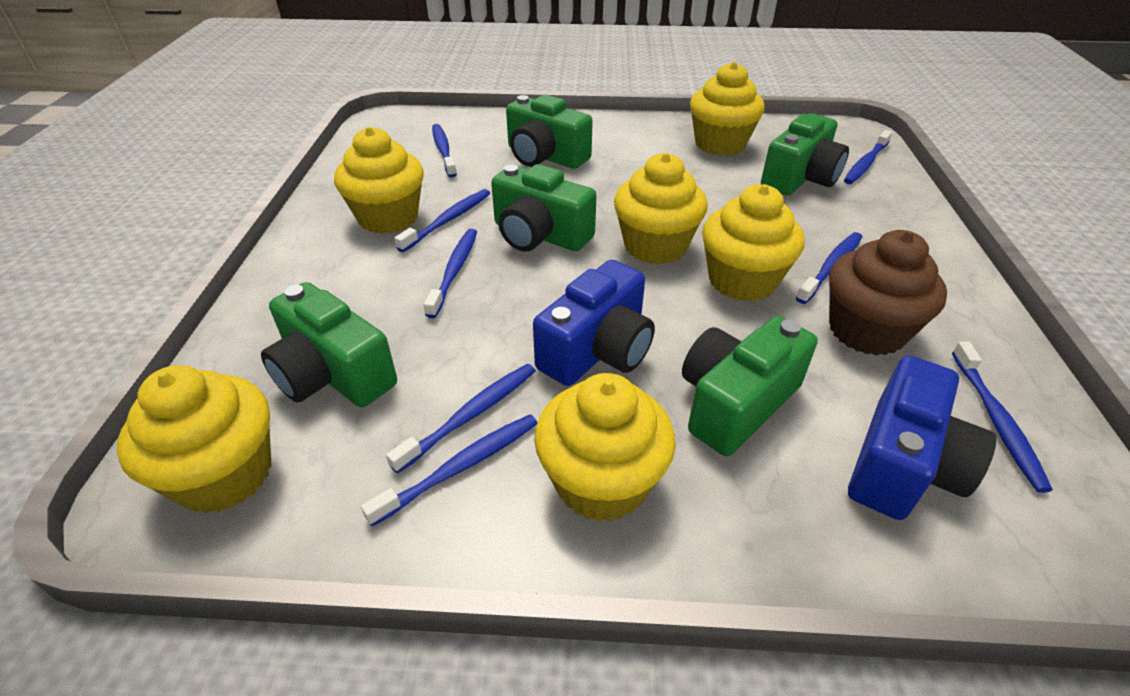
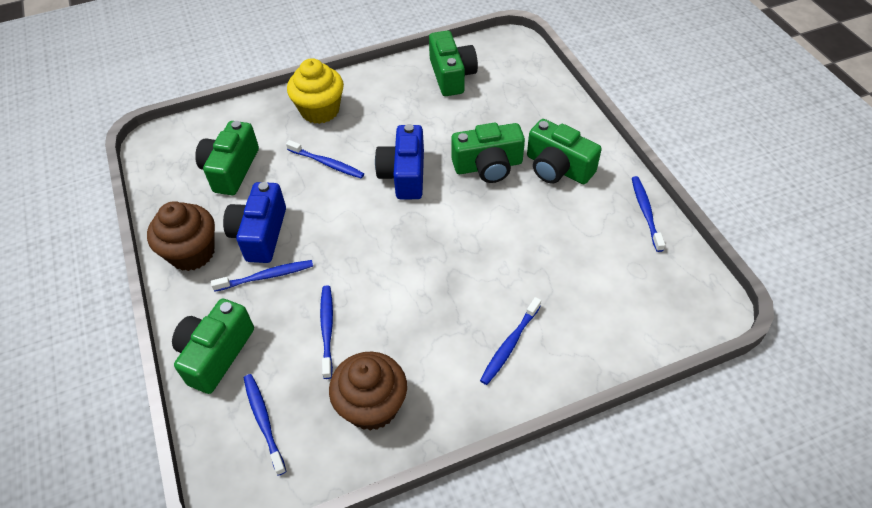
blue toothbrush: 8 -> 6
brown cupcake: 1 -> 2
yellow cupcake: 6 -> 1

